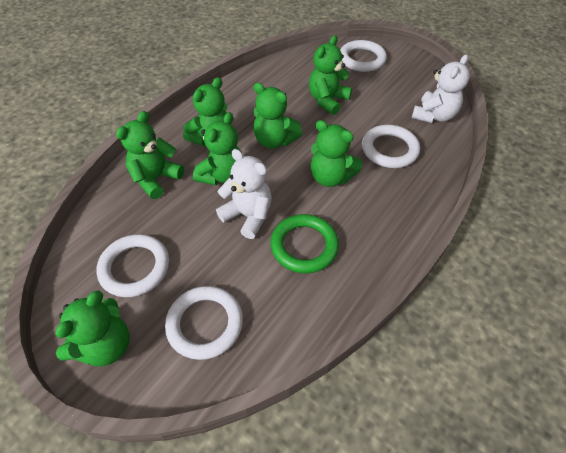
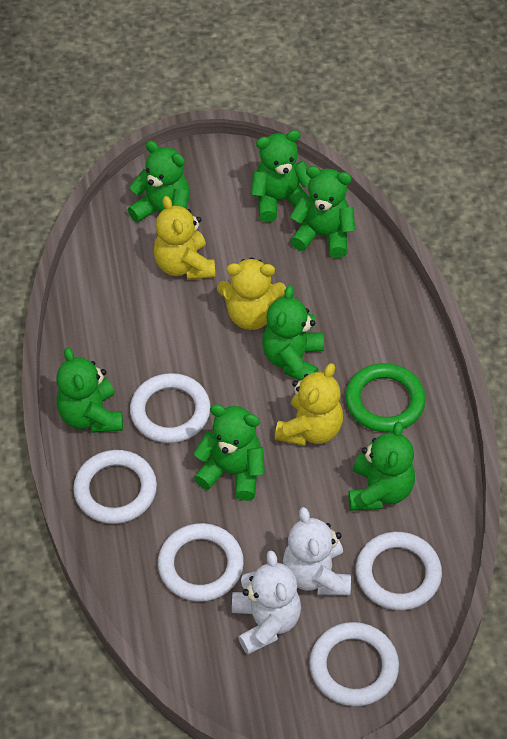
white ring: 4 -> 5
yellow teddy bear: 0 -> 3

